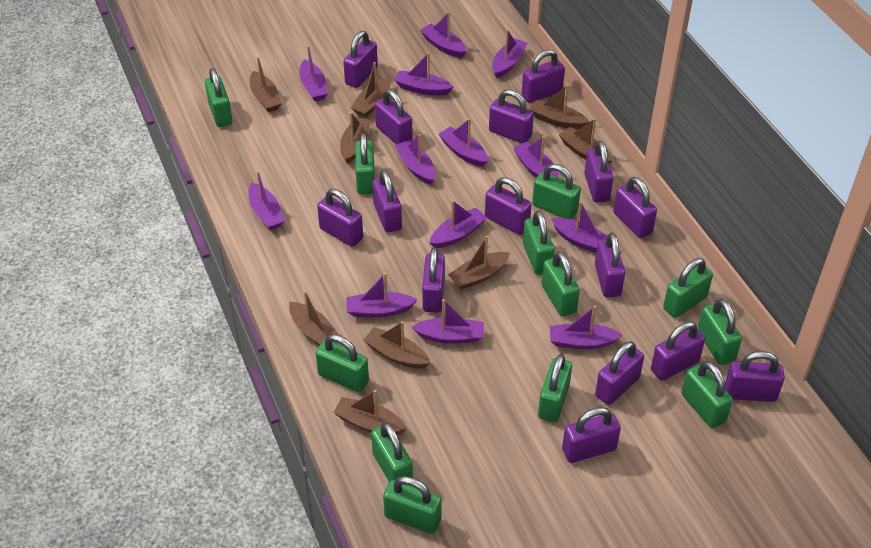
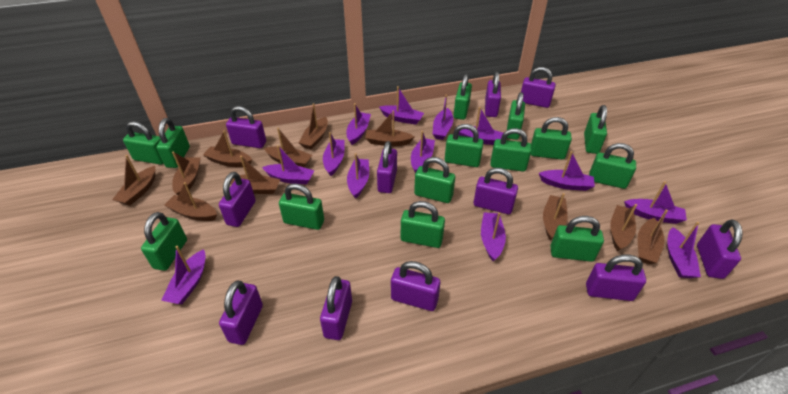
brown boat: 9 -> 11
green padlock: 12 -> 14
purple padlock: 15 -> 11

